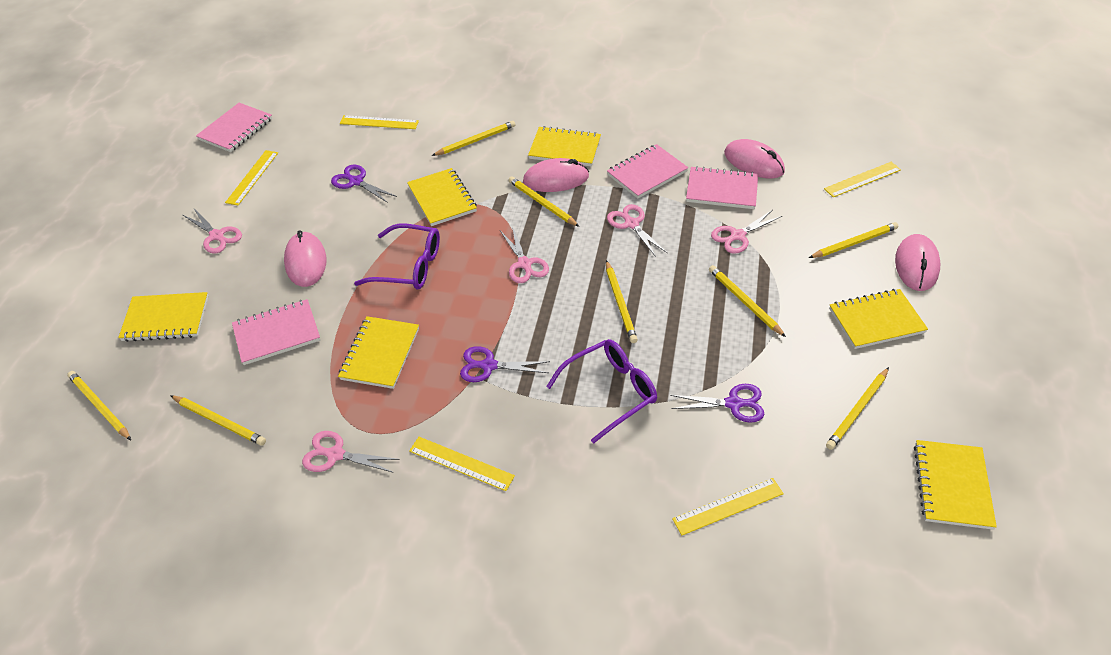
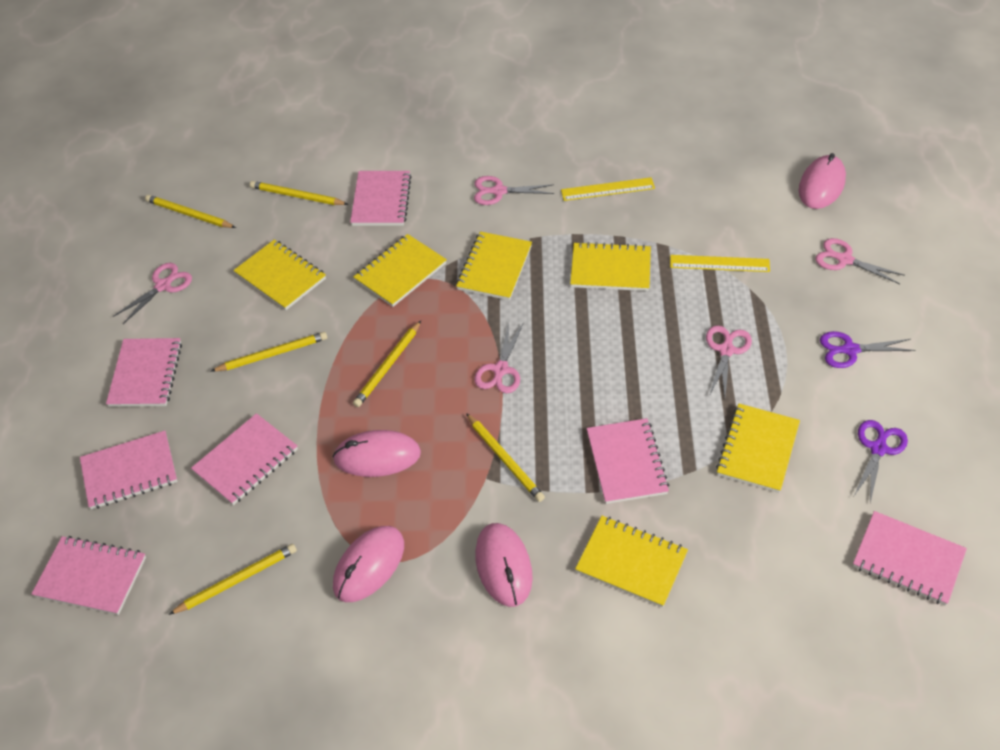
pink notebook: 4 -> 7
purple glasses: 2 -> 0
purple scissors: 3 -> 2
yellow pencil: 8 -> 6
yellow ruler: 5 -> 2

